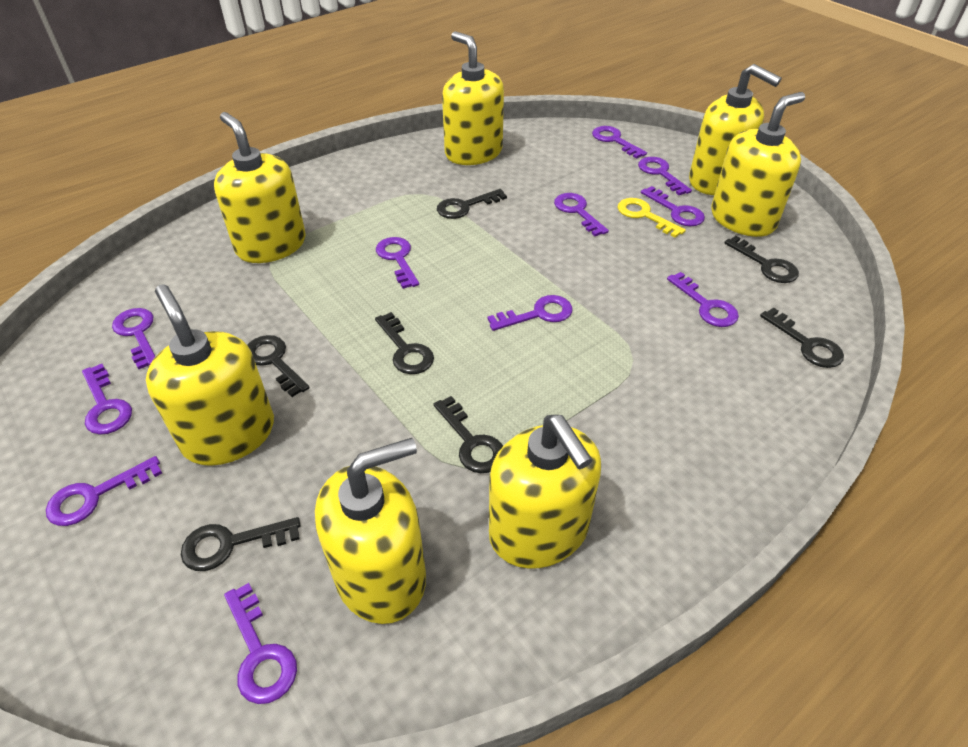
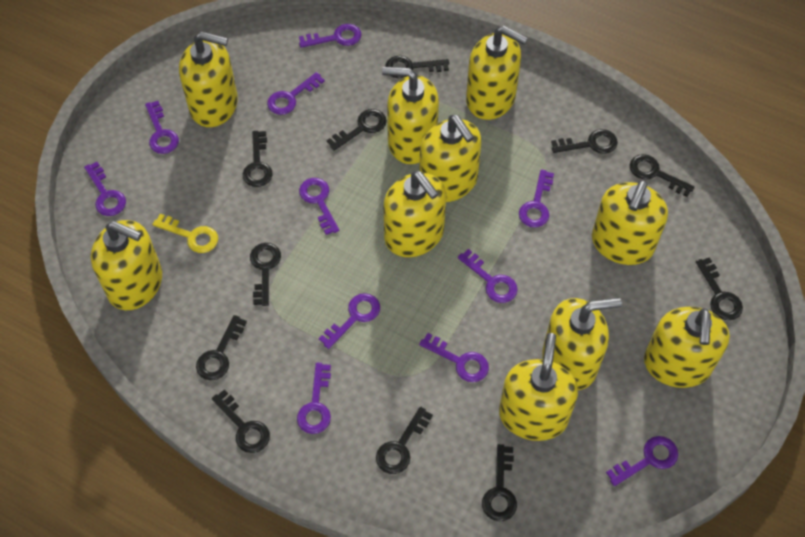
black key: 7 -> 11
yellow soap dispenser: 7 -> 10

